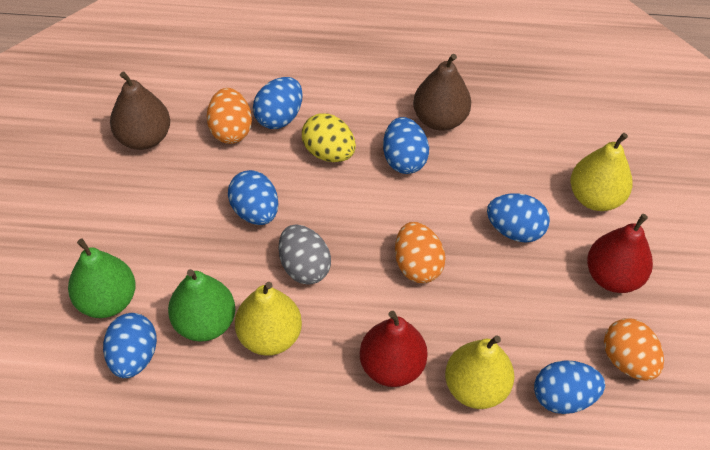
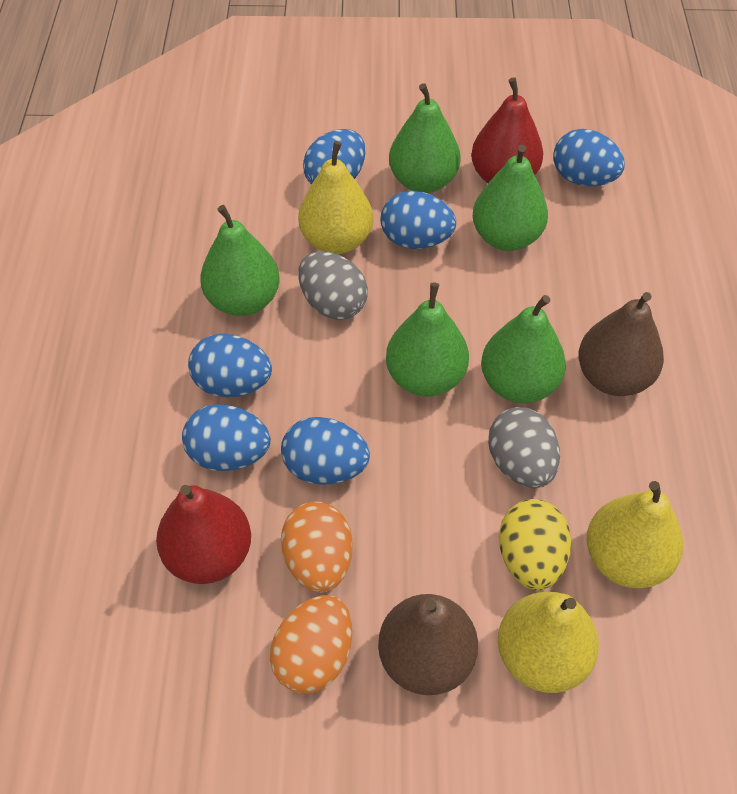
green pear: 2 -> 5
grey egg: 1 -> 2
orange egg: 3 -> 2

